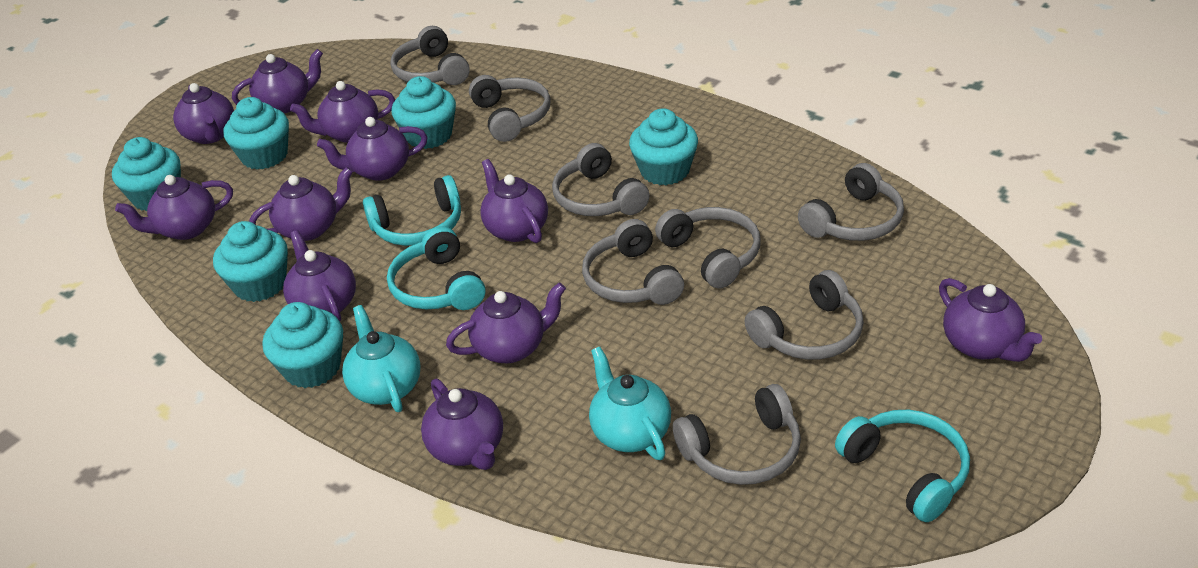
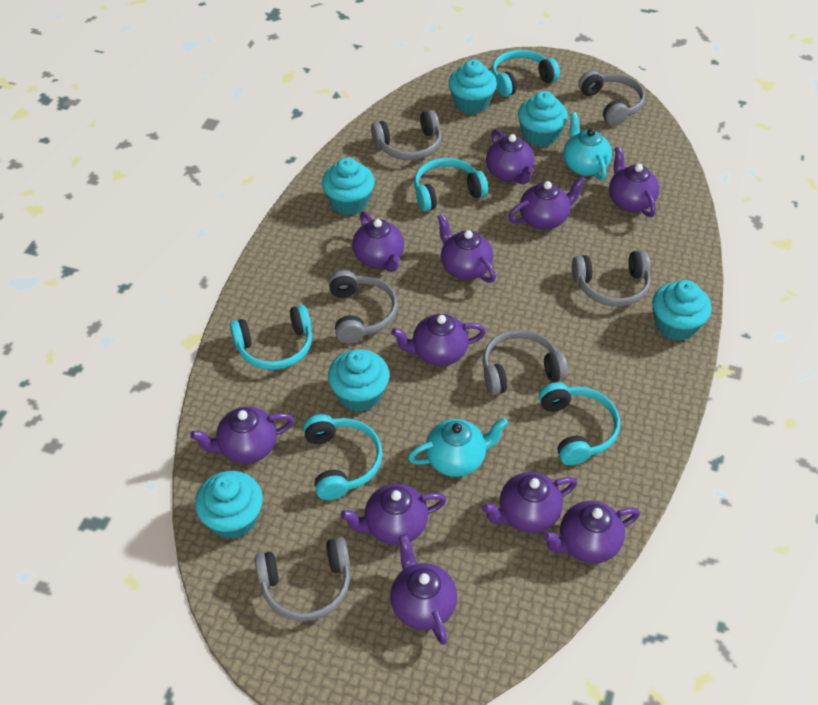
grey headphones: 8 -> 6
turquoise headphones: 3 -> 5

